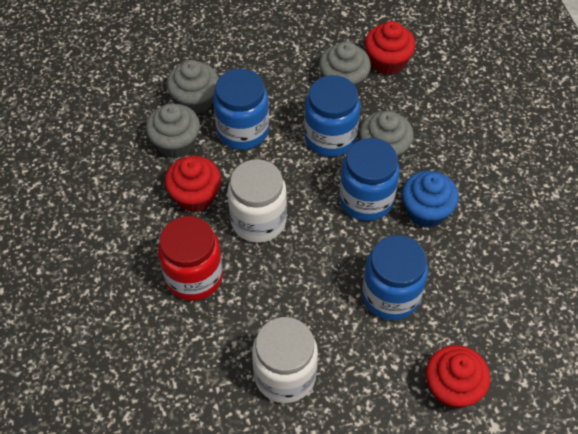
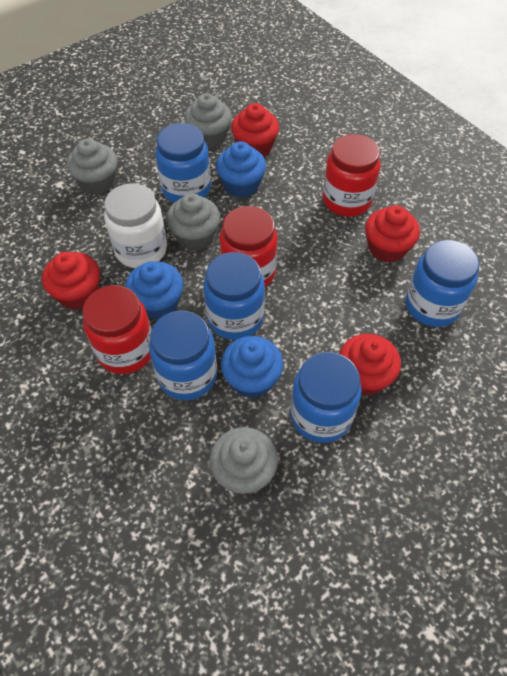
blue cupcake: 1 -> 3
blue jar: 4 -> 5
red cupcake: 3 -> 4
red jar: 1 -> 3
white jar: 2 -> 1

